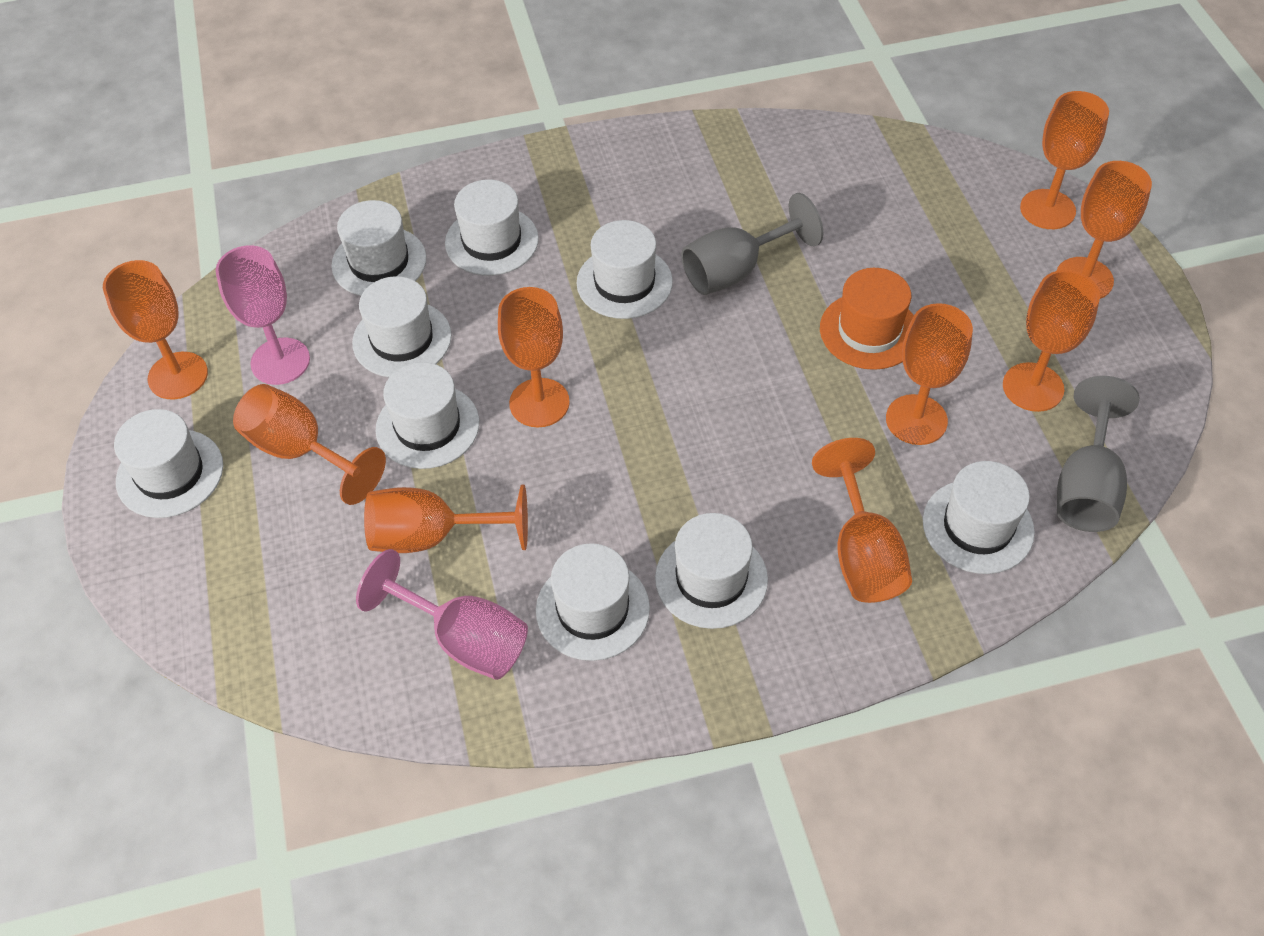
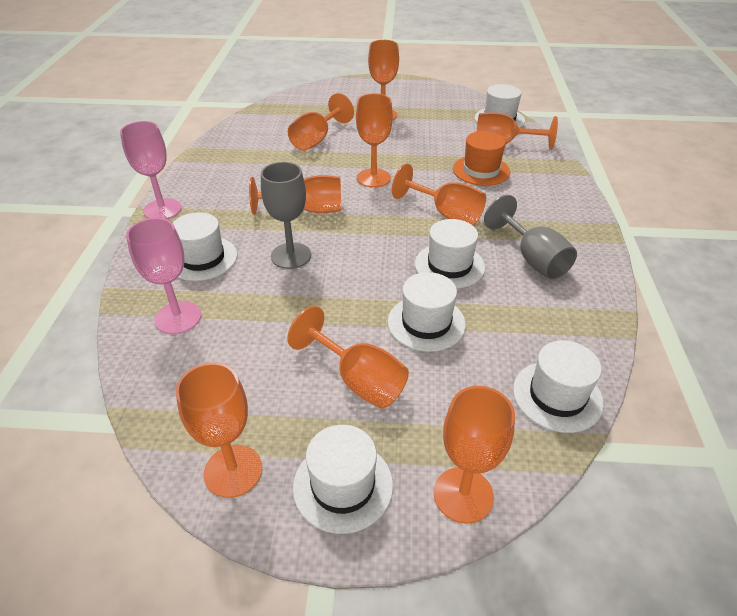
white hat: 9 -> 6

